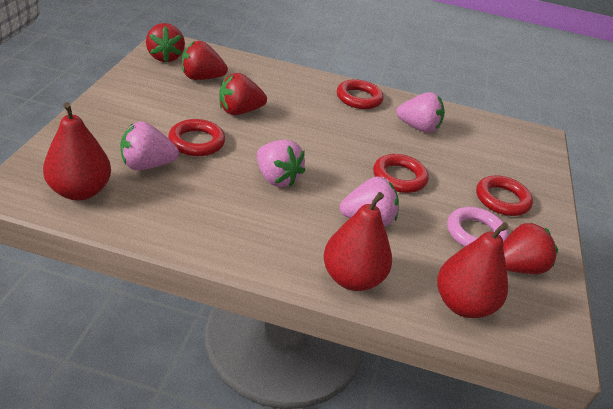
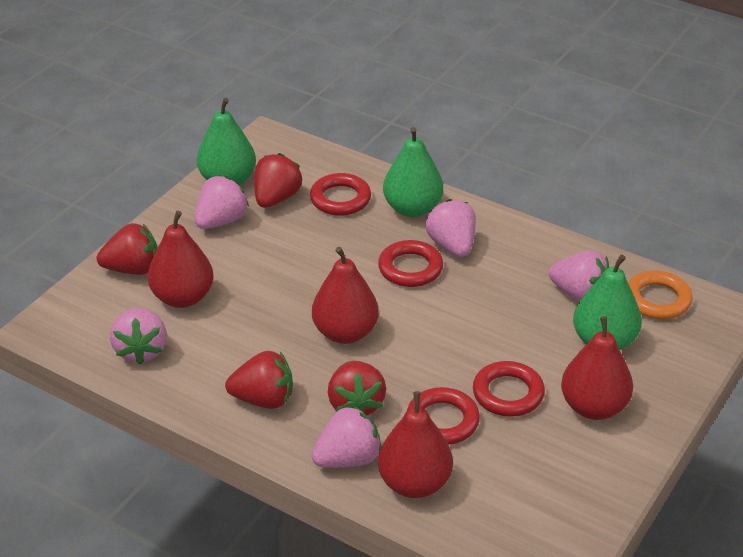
green pear: 0 -> 3
orange ring: 0 -> 1
pink ring: 1 -> 0
pink strawberry: 4 -> 5
red pear: 3 -> 4

